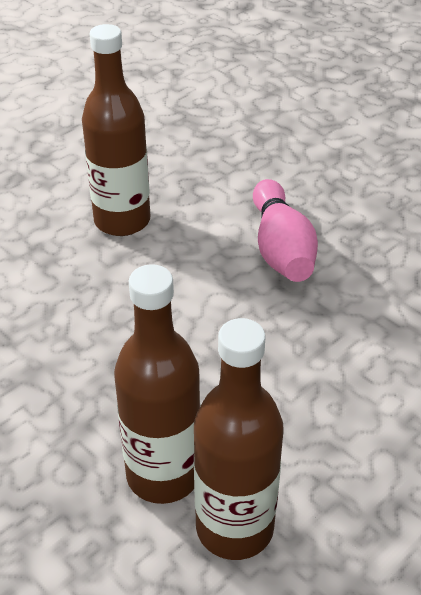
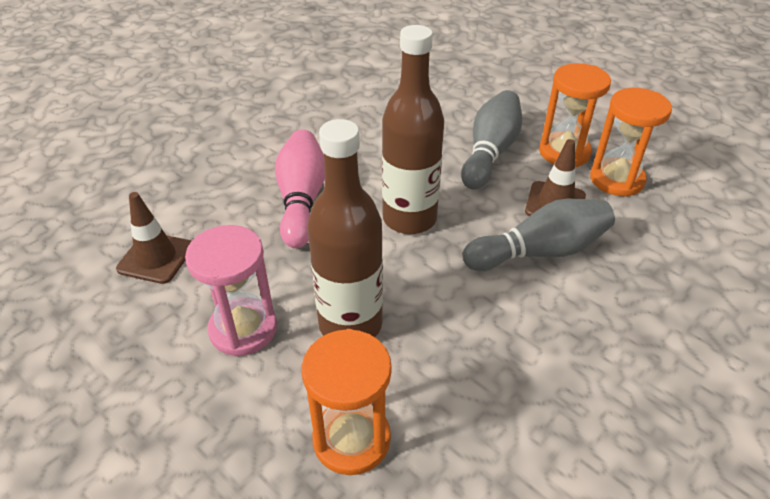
brown bottle: 3 -> 2
brown traffic cone: 0 -> 2
grey bowling pin: 0 -> 2
orange hourglass: 0 -> 3
pink hourglass: 0 -> 1

